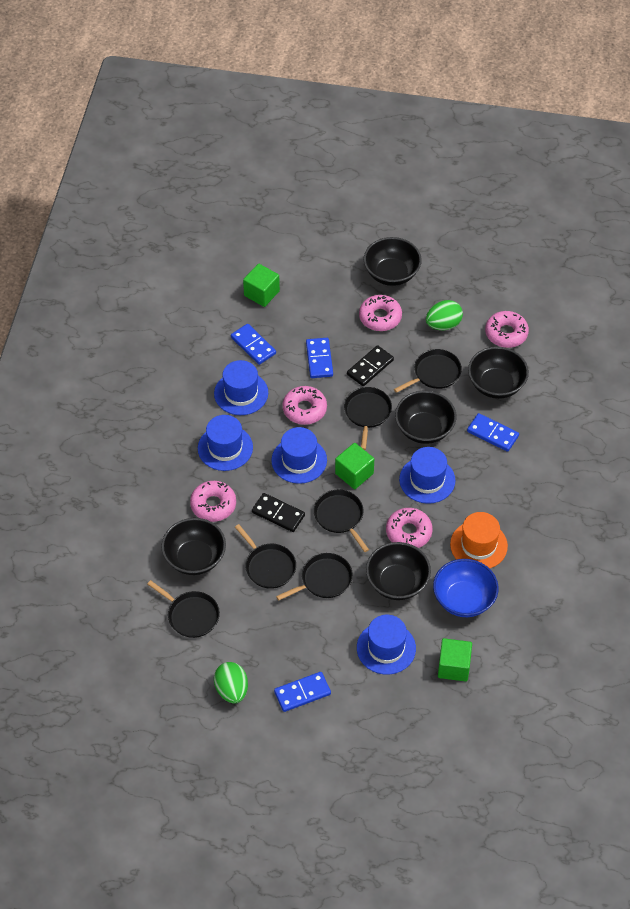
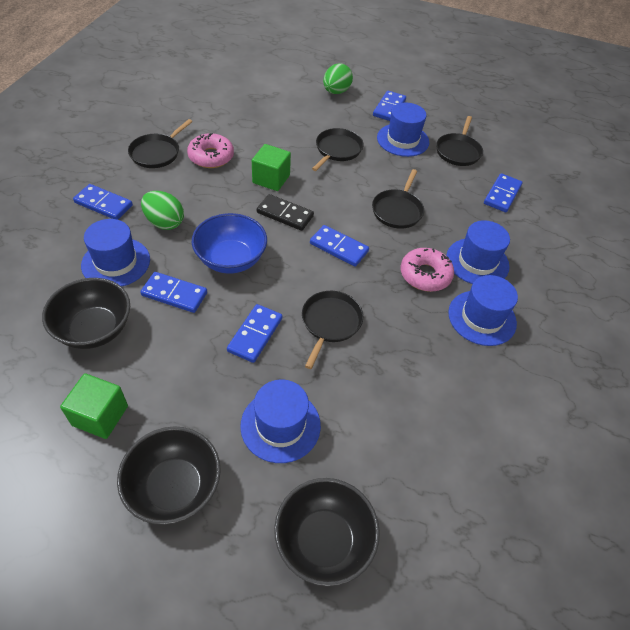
black bowl: 5 -> 3
black domino: 2 -> 1
black pan: 6 -> 5
blue domino: 4 -> 6
green cube: 3 -> 2
orange hat: 1 -> 0
pink donut: 5 -> 2

